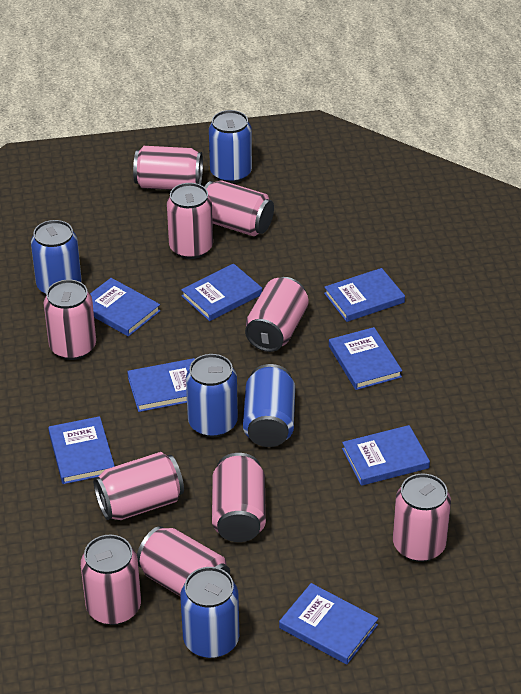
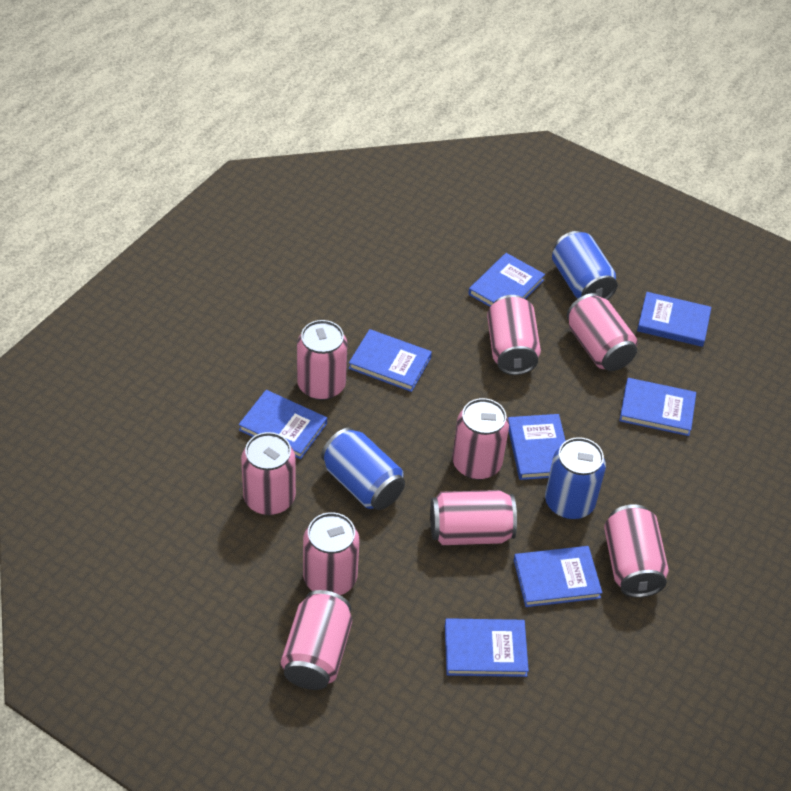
blue can: 5 -> 3
pink can: 10 -> 9

